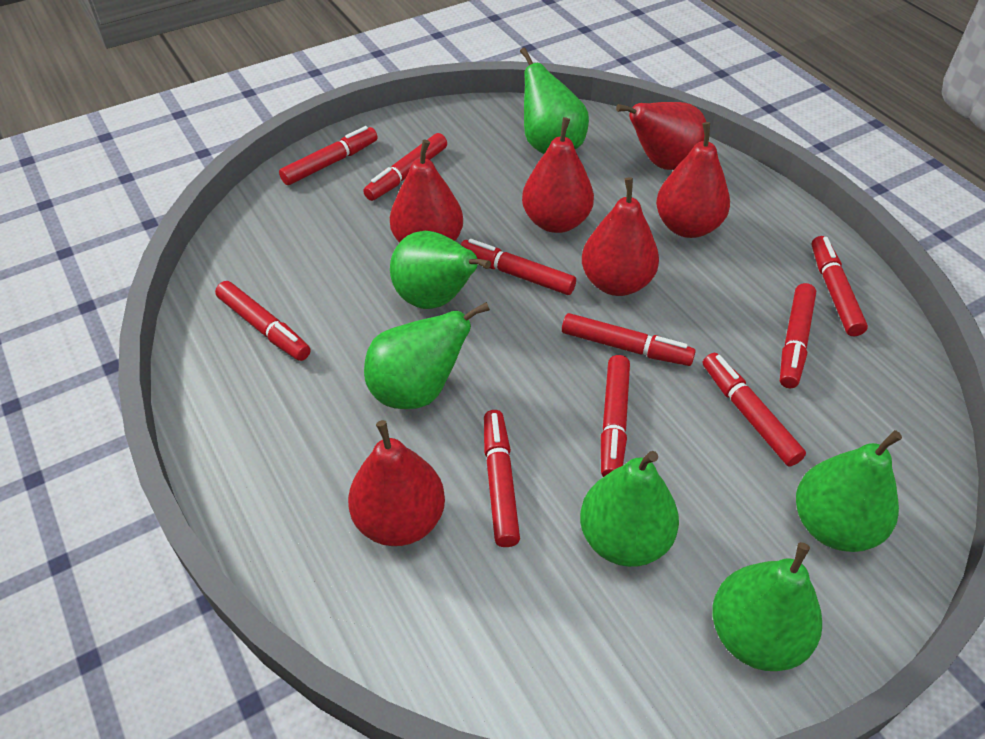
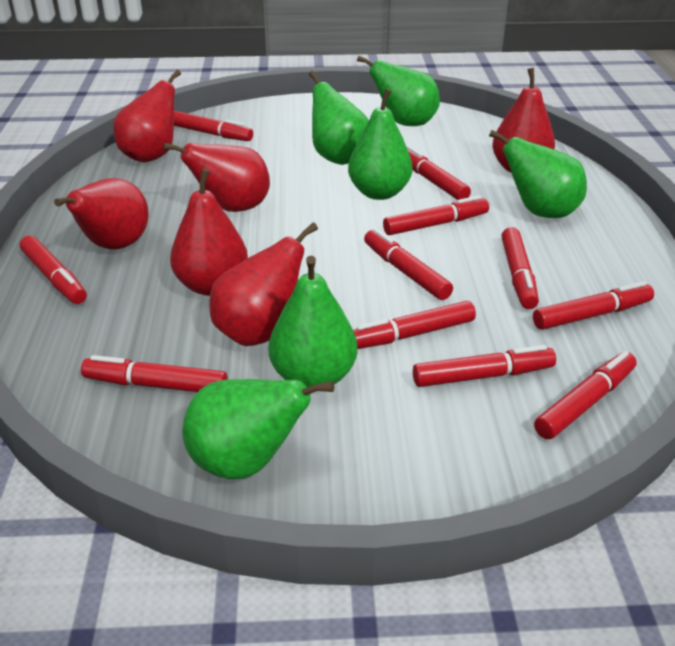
red marker: 10 -> 11

